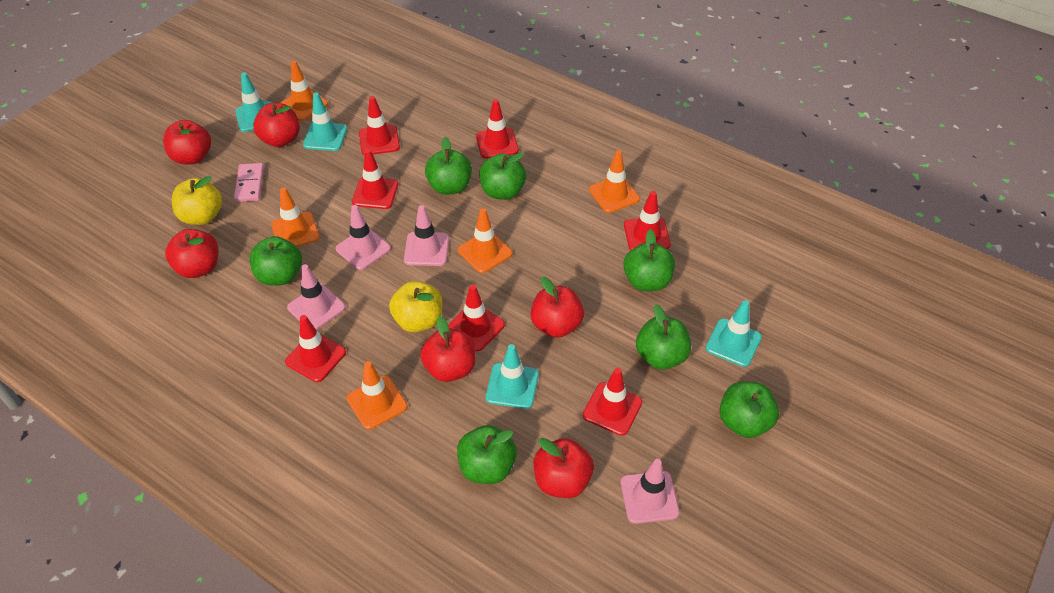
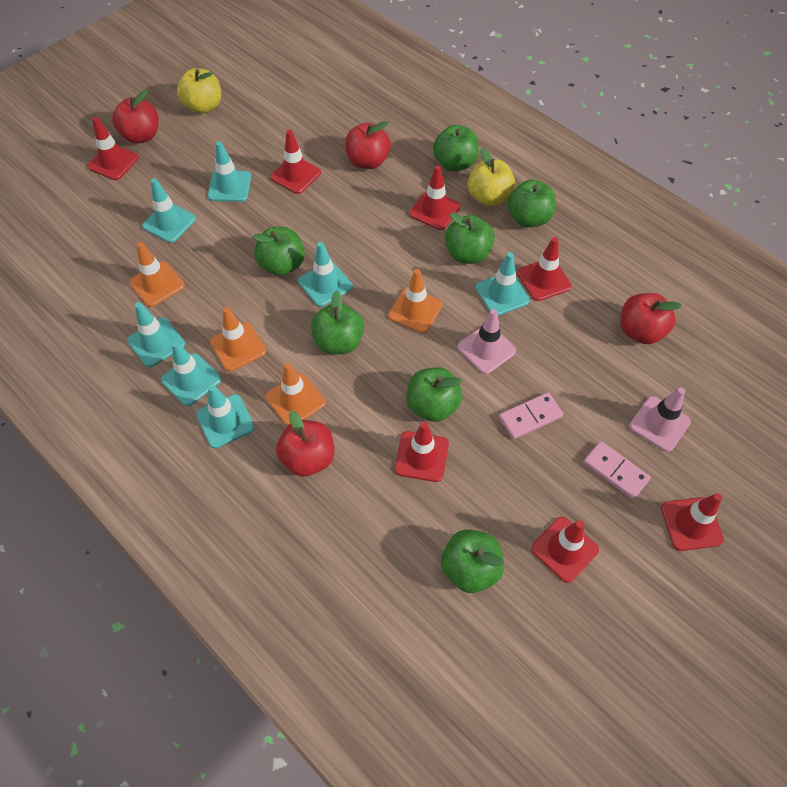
orange traffic cone: 5 -> 4
pink domino: 1 -> 2
pink traffic cone: 4 -> 2
red apple: 6 -> 4
turquoise traffic cone: 4 -> 7

